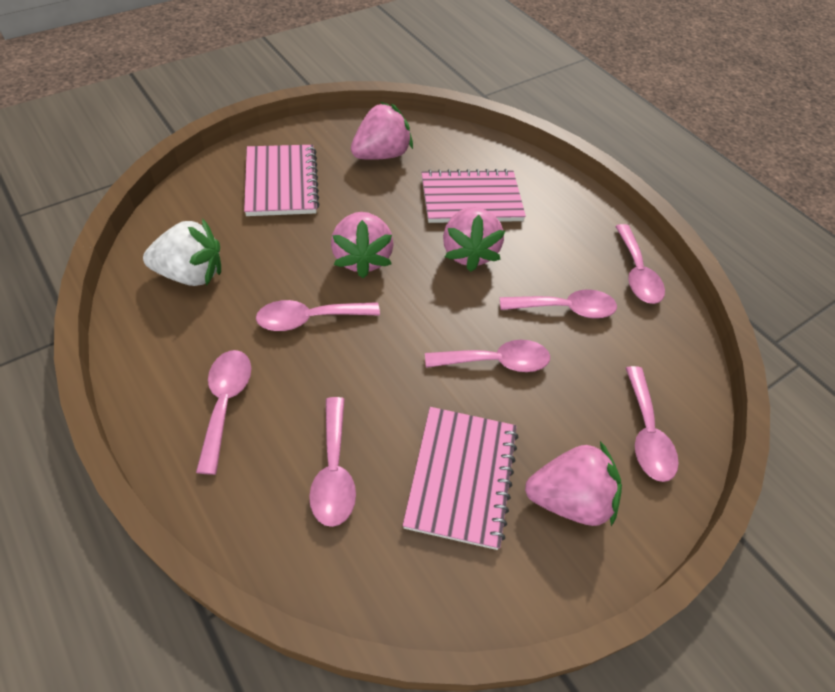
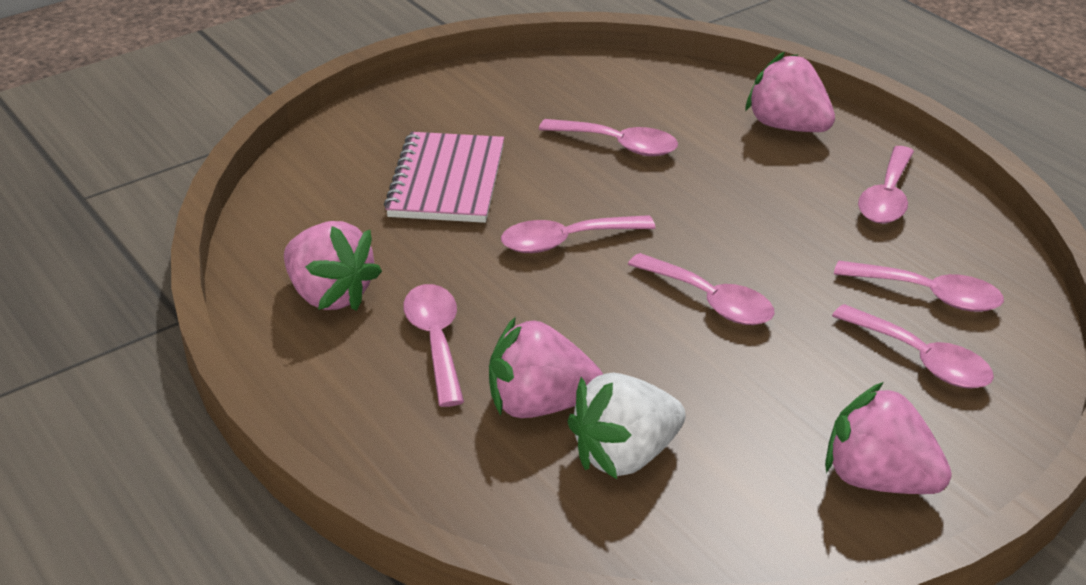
pink notebook: 3 -> 1

